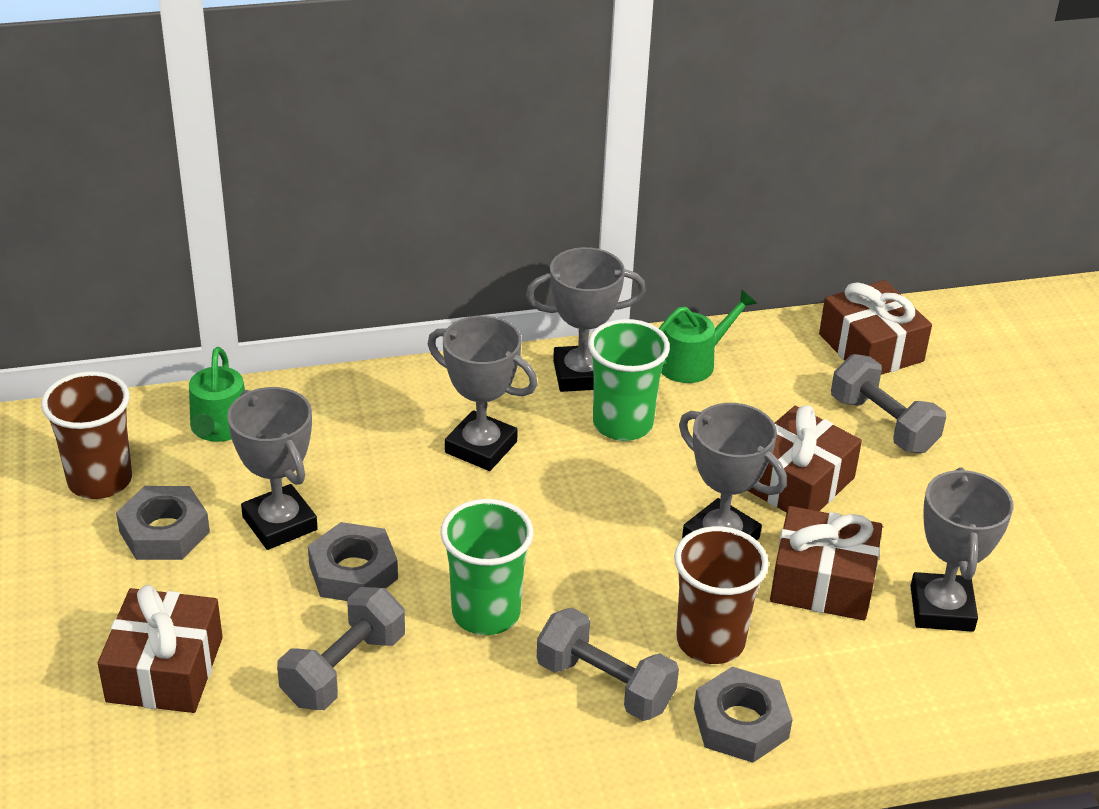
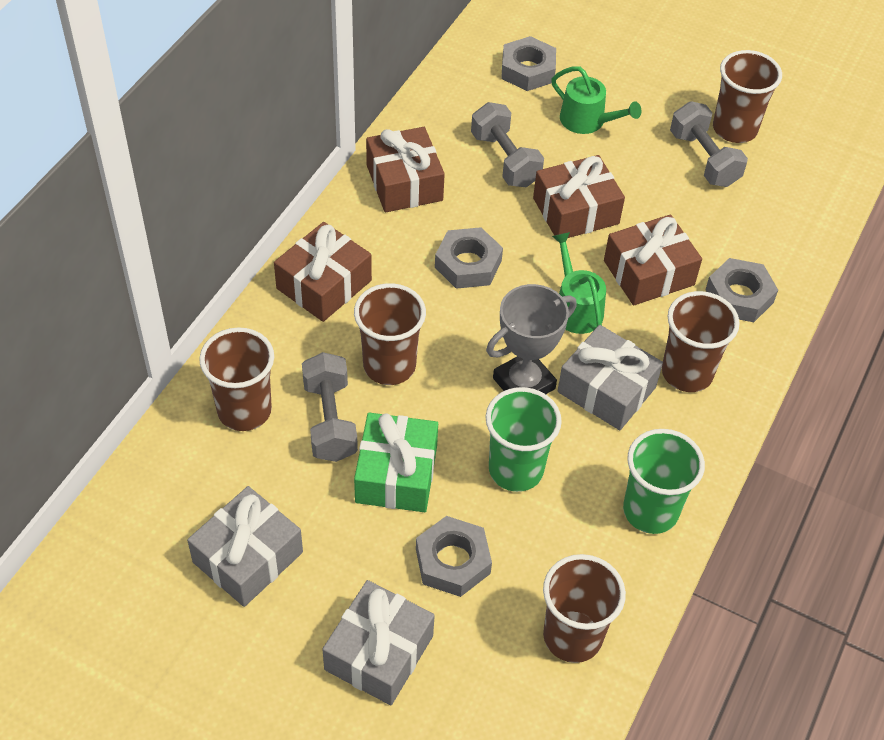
brown cup: 2 -> 5
green gift: 0 -> 1
grey gift: 0 -> 3
grey nut: 3 -> 4
grey trophy: 5 -> 1

